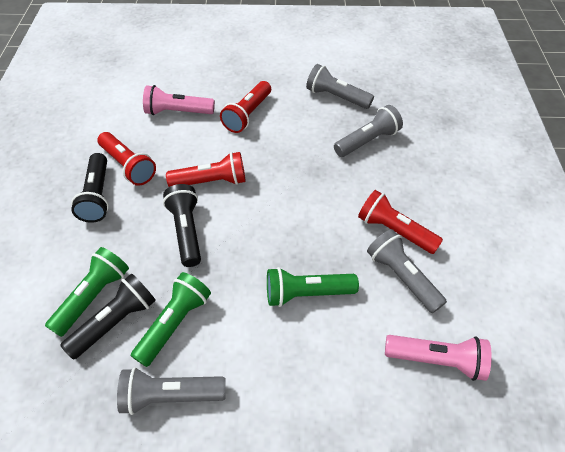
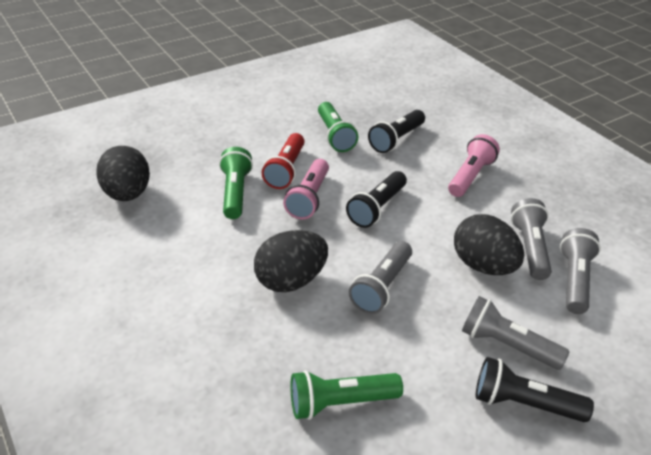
black egg: 0 -> 3
red flashlight: 4 -> 1

